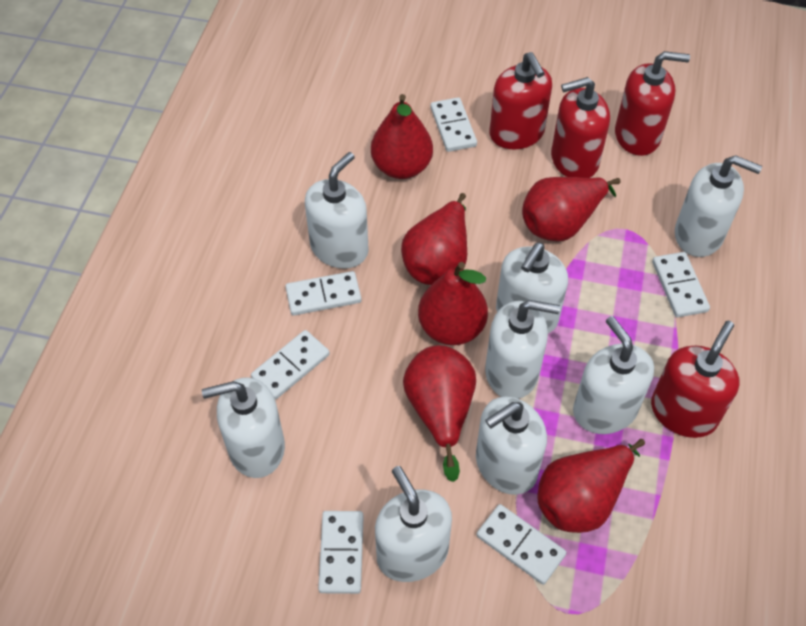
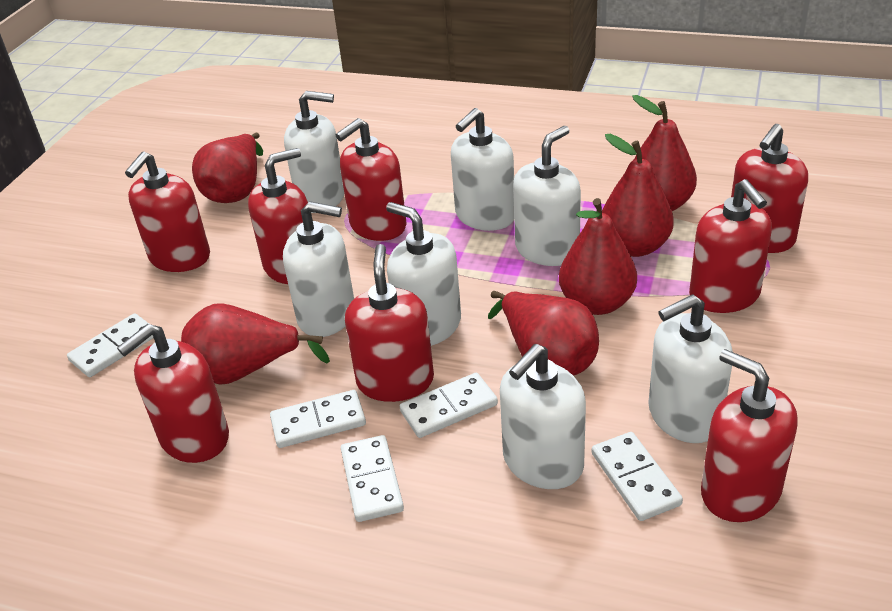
red soap dispenser: 4 -> 8
white domino: 6 -> 5
white soap dispenser: 8 -> 7

